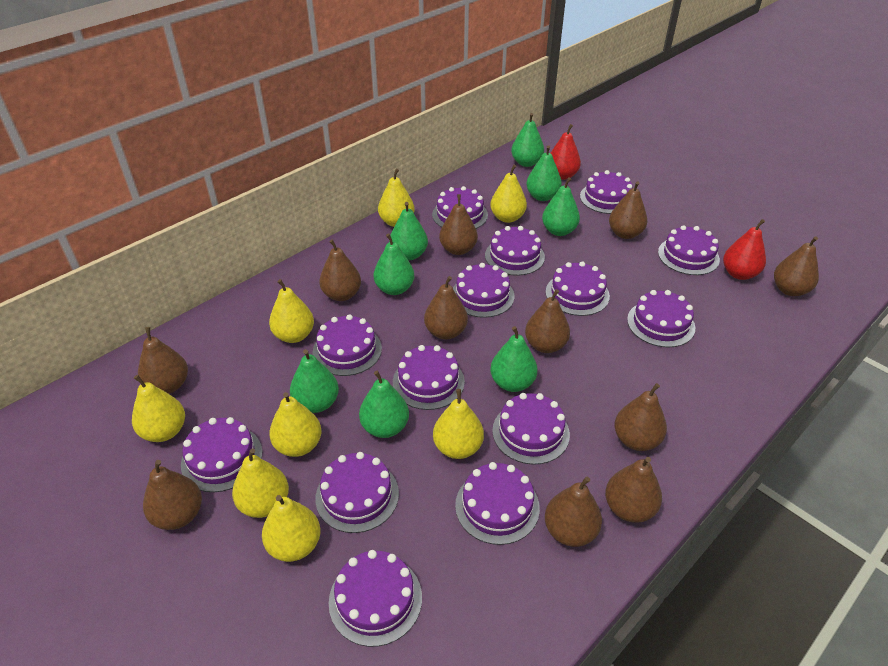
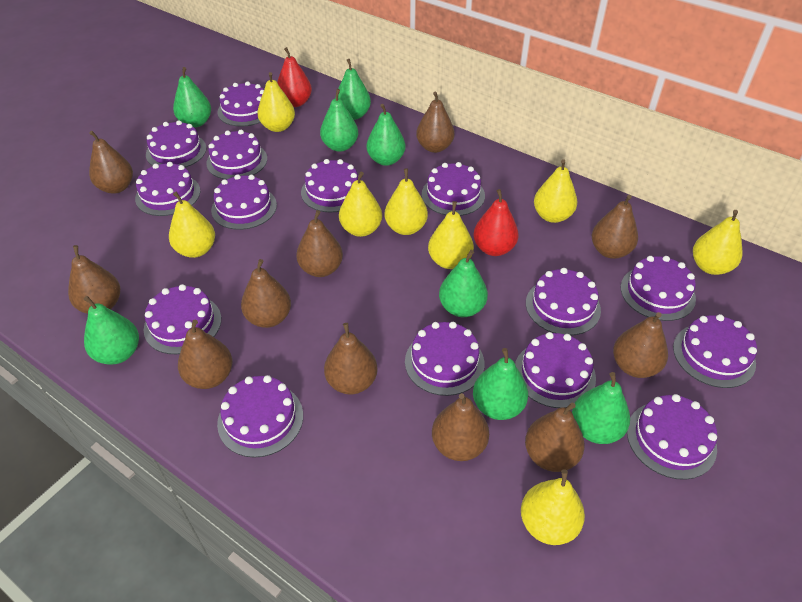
purple cake: 14 -> 15

